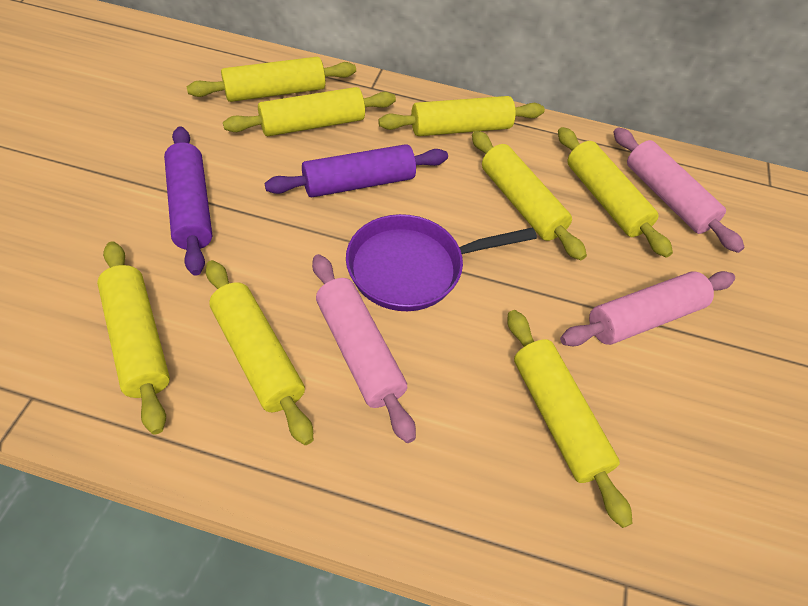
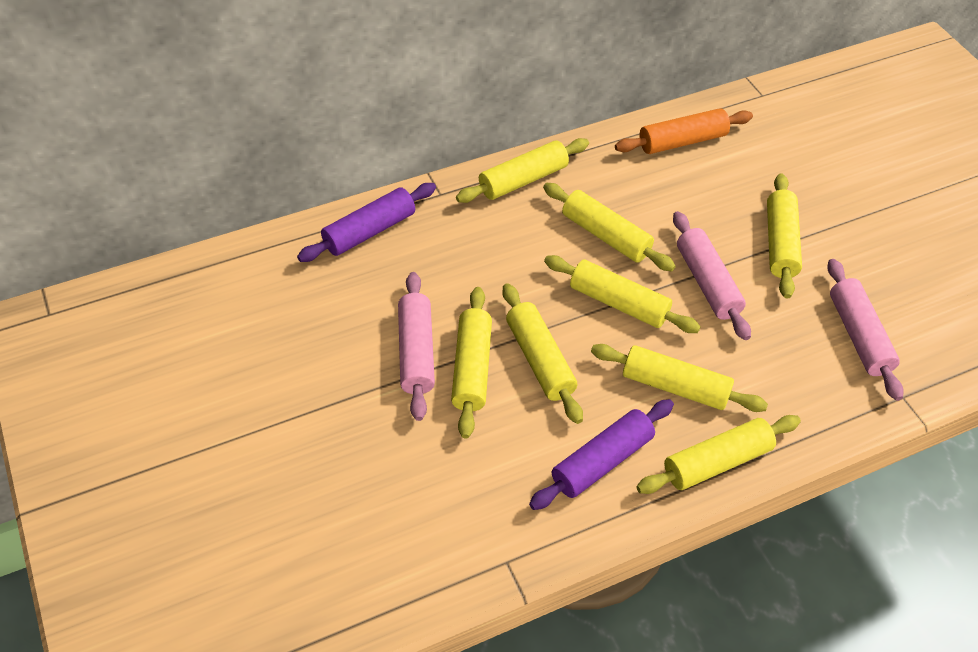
orange rolling pin: 0 -> 1
purple pan: 1 -> 0

